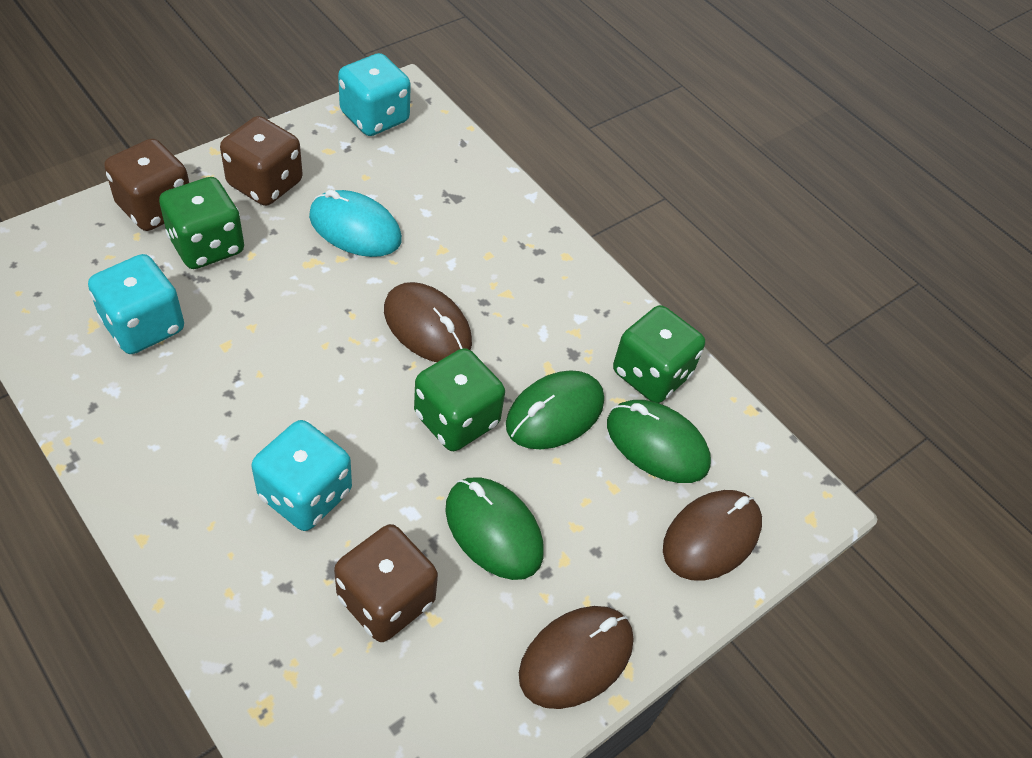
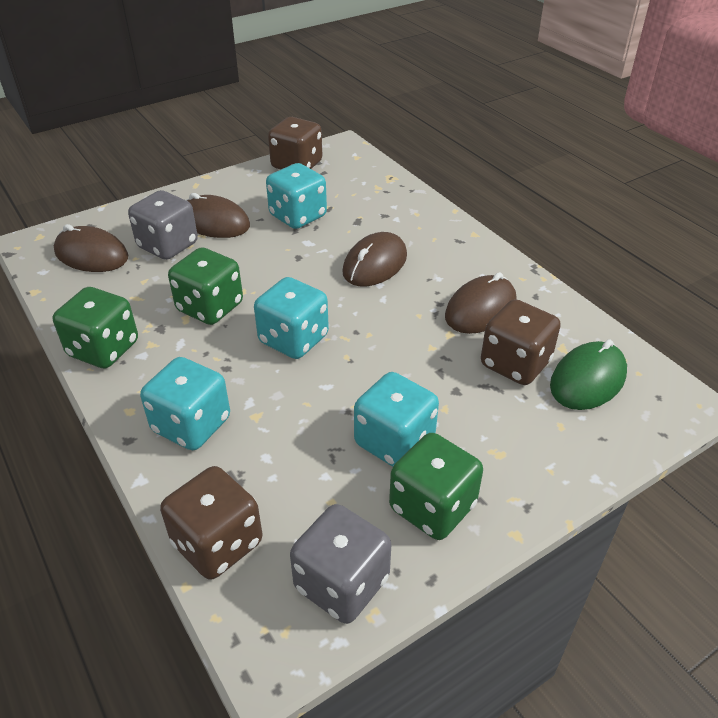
brown mouse: 3 -> 4
green mouse: 3 -> 1
grey dice: 0 -> 2
turquoise dice: 3 -> 4
turquoise mouse: 1 -> 0

